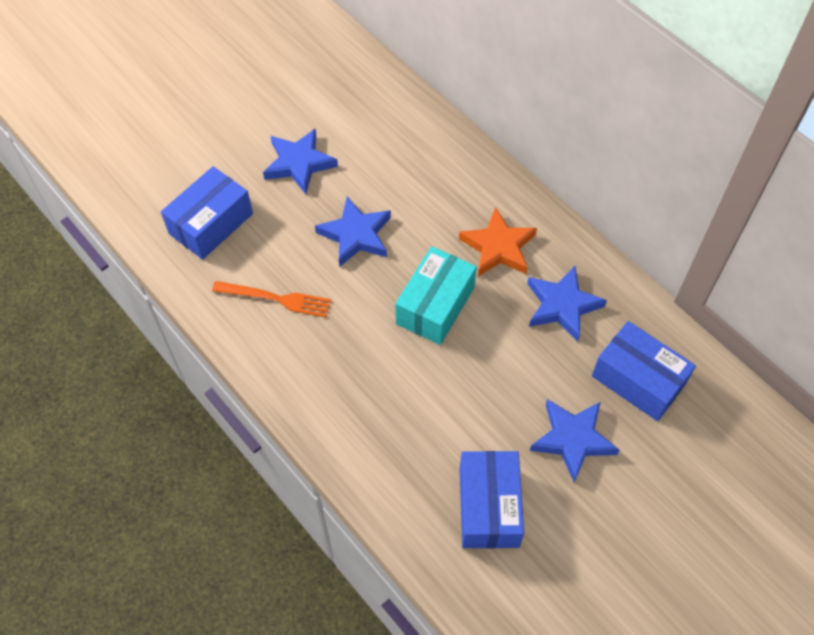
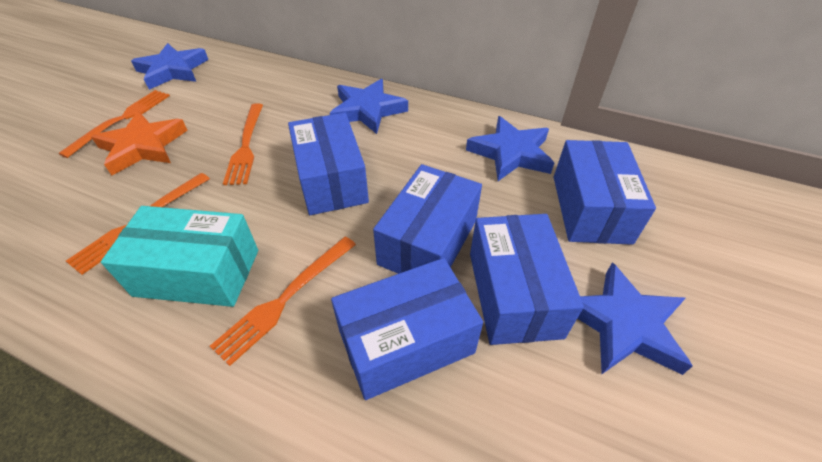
blue box: 3 -> 5
orange fork: 1 -> 4

